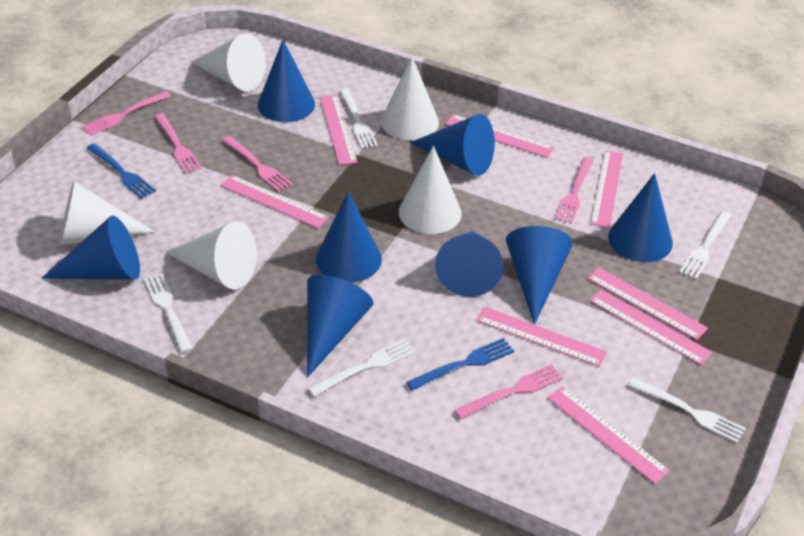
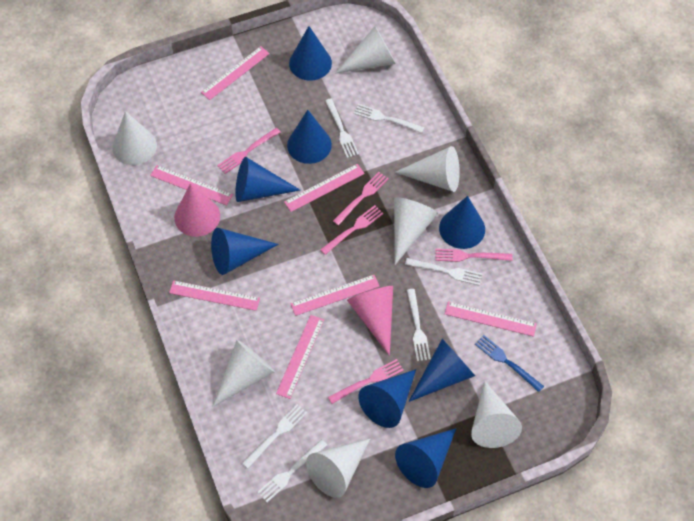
blue fork: 2 -> 1
pink cone: 0 -> 2
pink ruler: 8 -> 7
white cone: 5 -> 7
white fork: 5 -> 6

